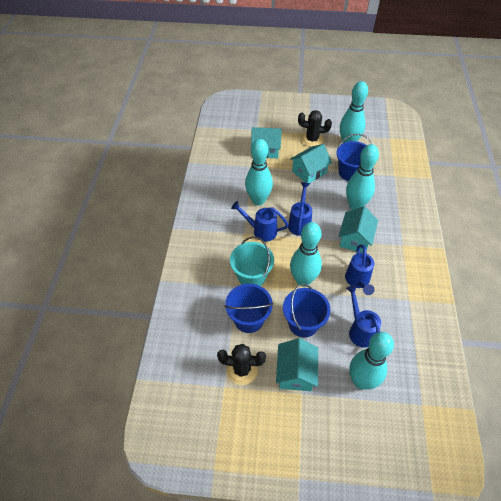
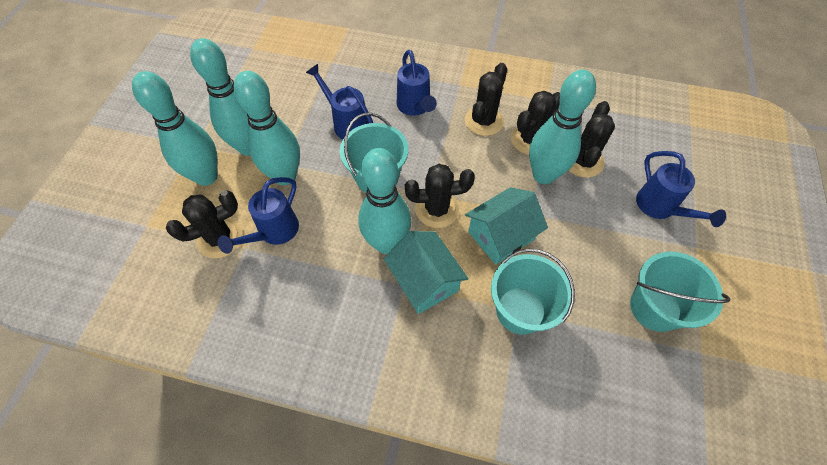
black cactus: 2 -> 5
blue bucket: 3 -> 0
turquoise bucket: 1 -> 3
turquoise house: 4 -> 2

